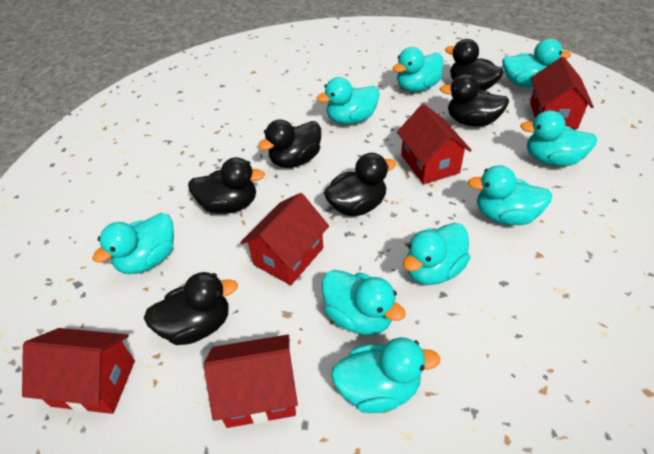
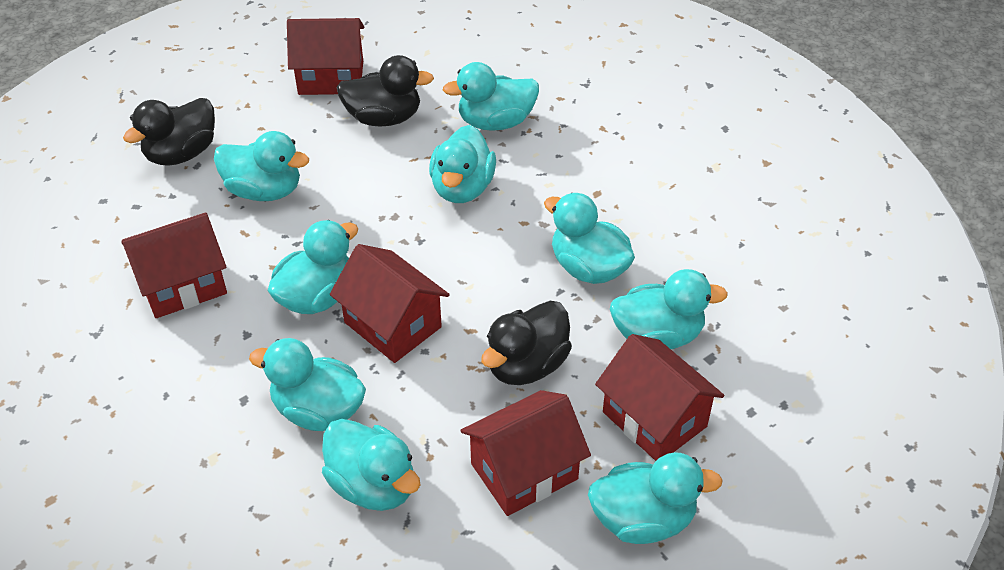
black duck: 6 -> 3

